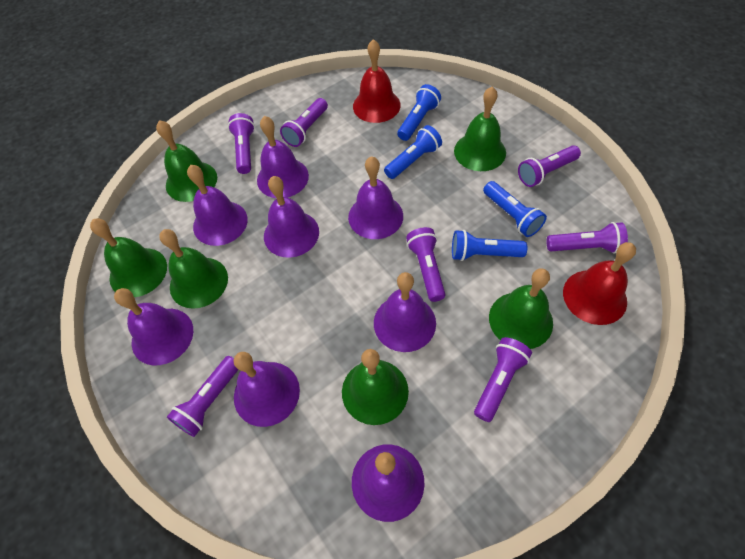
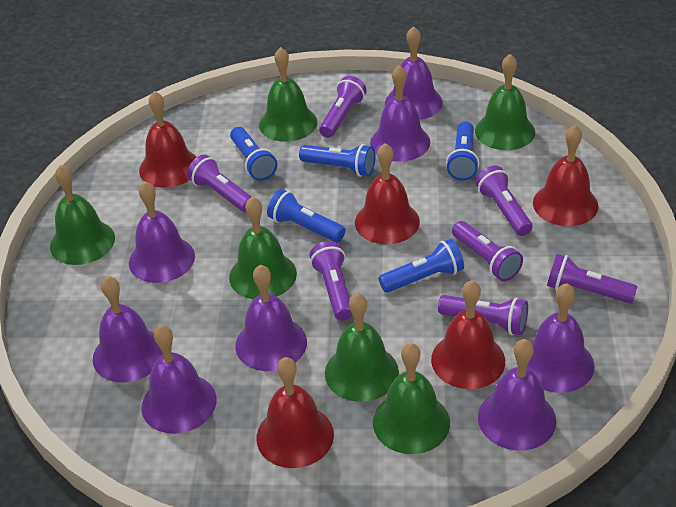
blue flashlight: 4 -> 5
red bell: 2 -> 5

